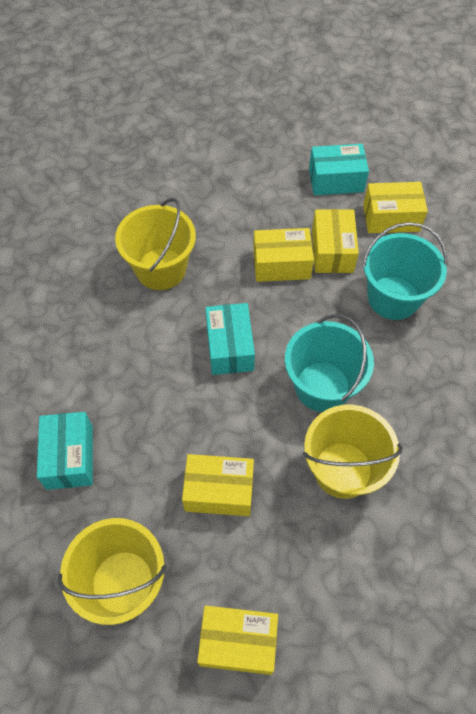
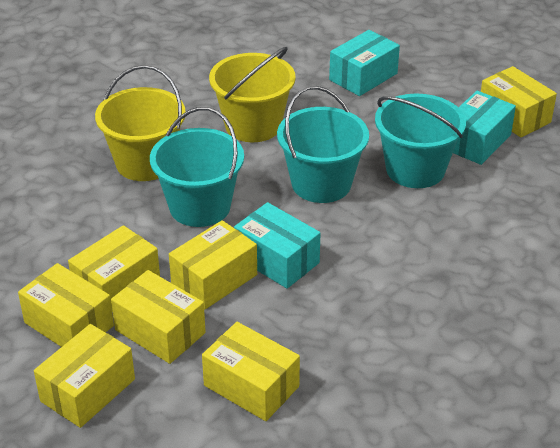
turquoise bucket: 2 -> 3
yellow box: 5 -> 7
yellow bucket: 3 -> 2

